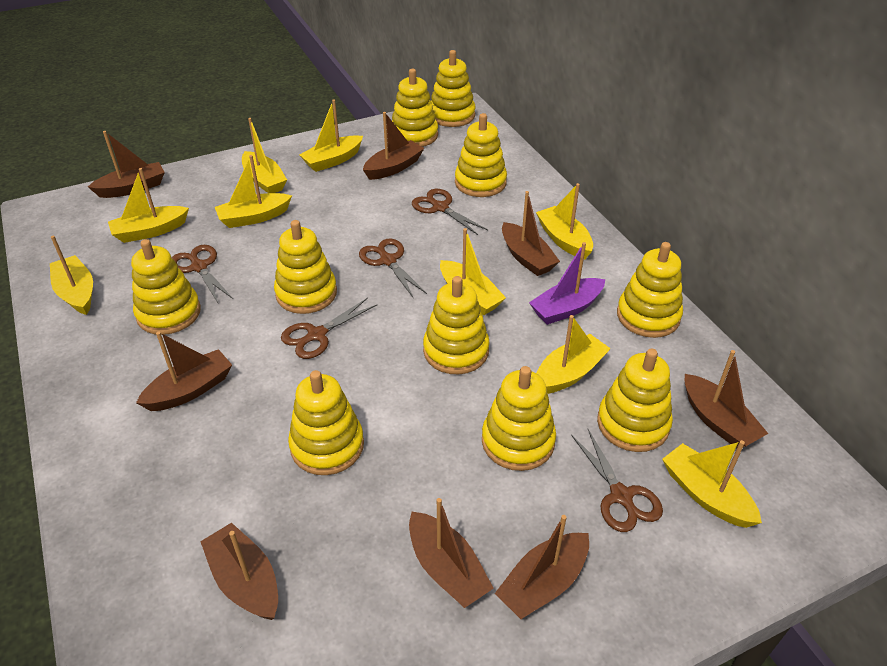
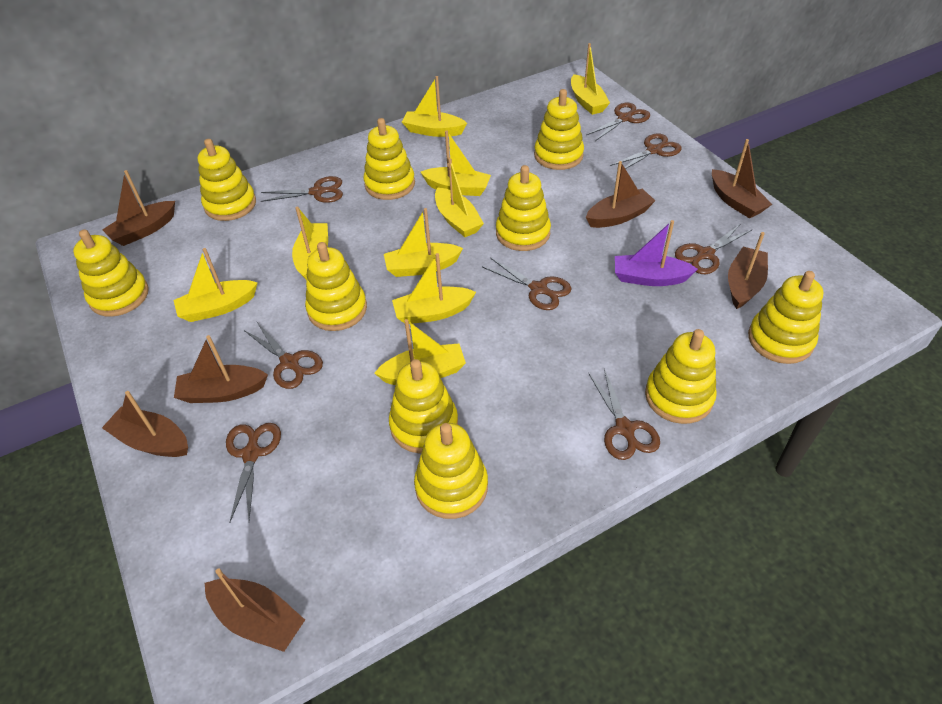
brown boat: 8 -> 7
brown scissors: 5 -> 8

